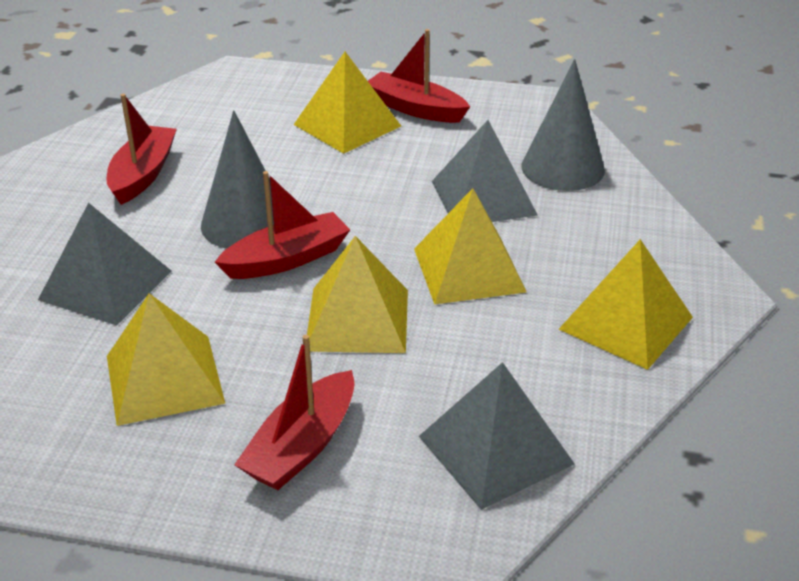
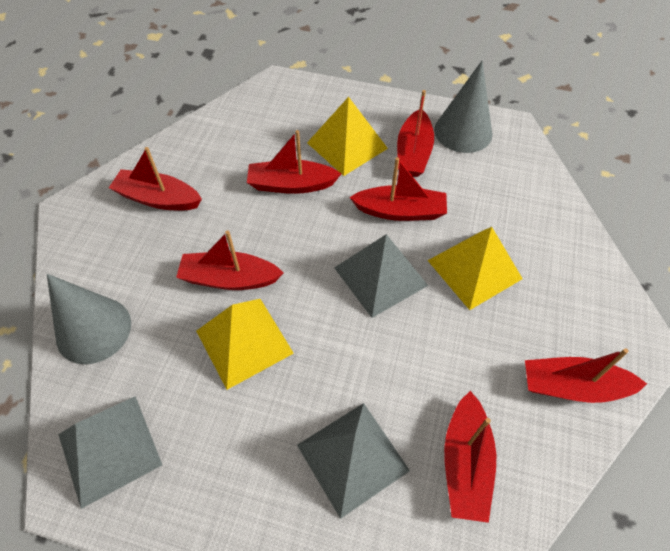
red boat: 4 -> 7
yellow pyramid: 5 -> 3

